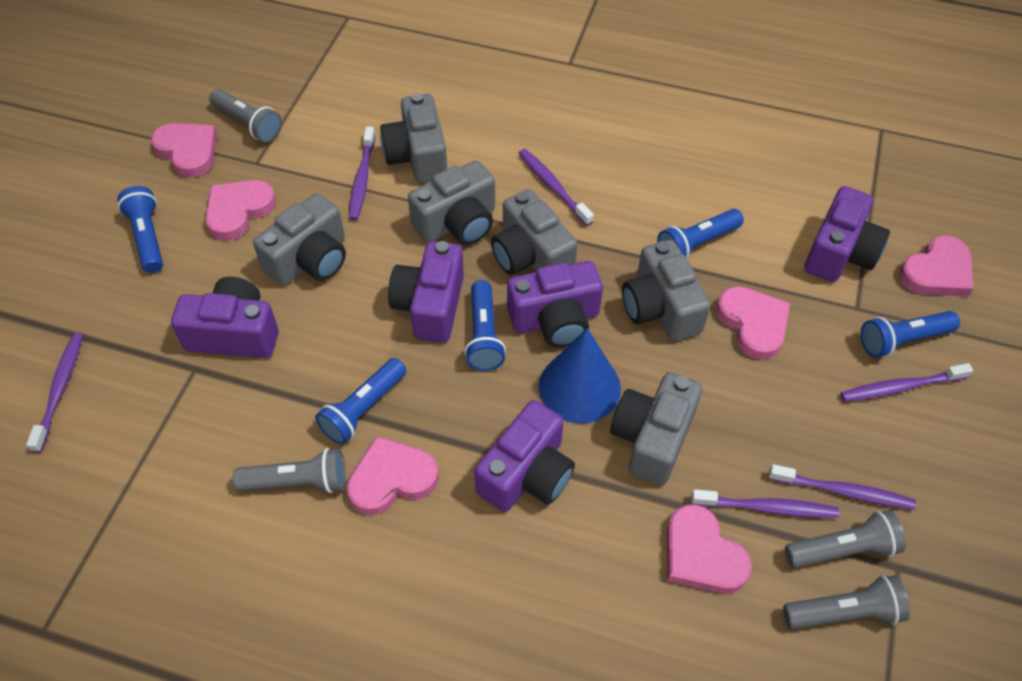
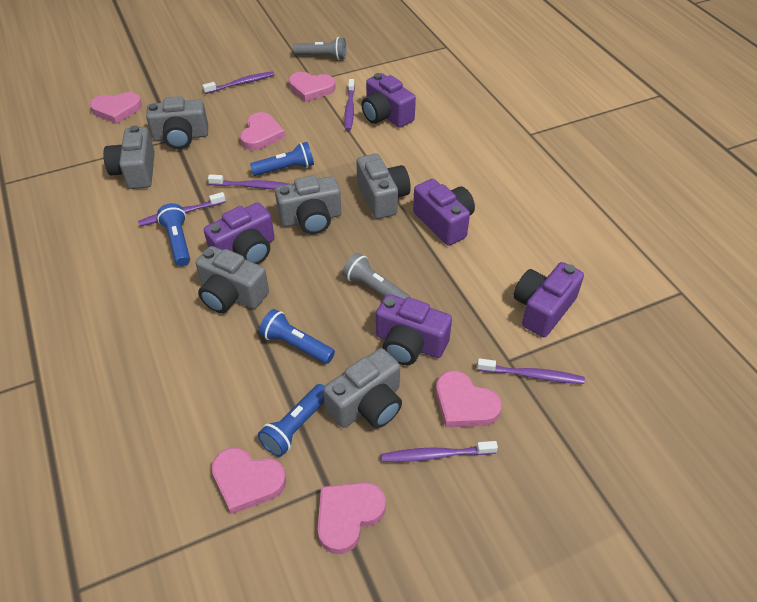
blue cone: 1 -> 0
blue flashlight: 5 -> 4
grey flashlight: 4 -> 2

